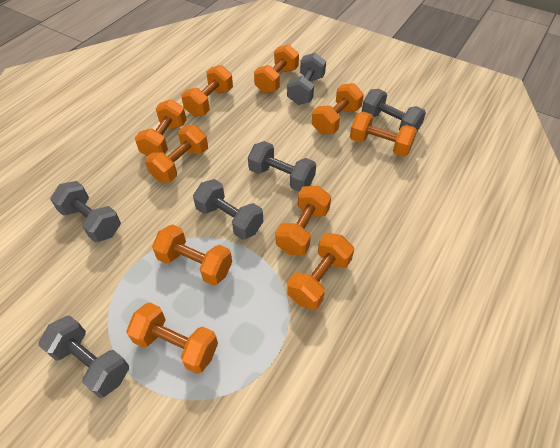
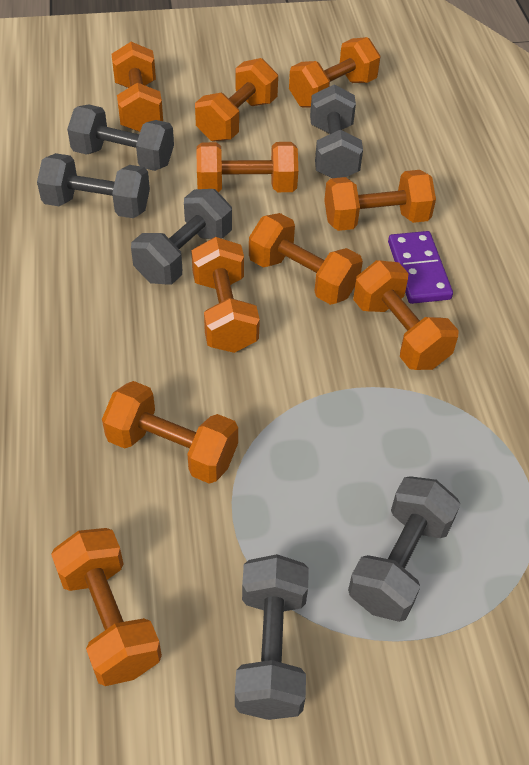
purple domino: 0 -> 1

